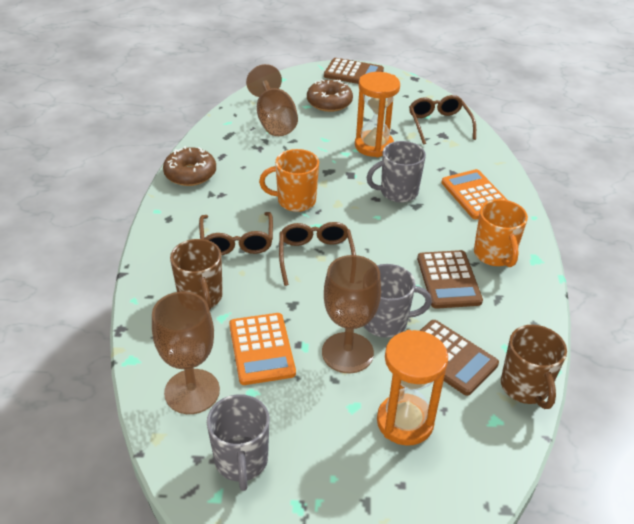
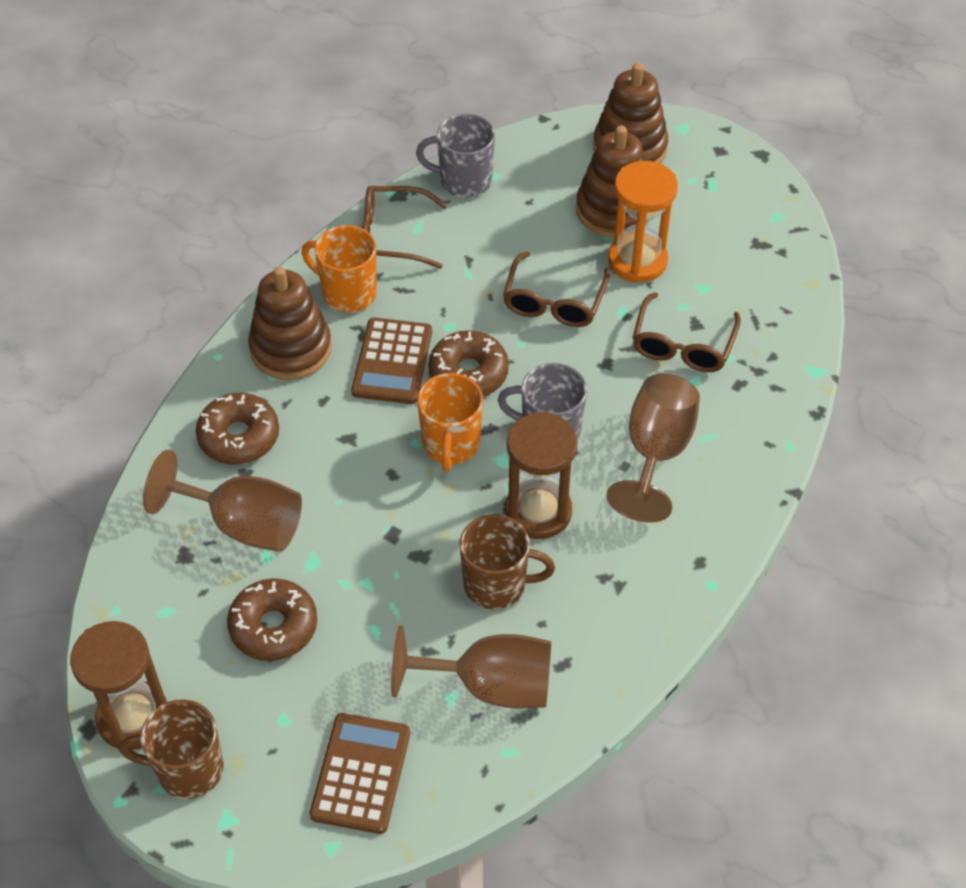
brown calculator: 3 -> 2
brown donut: 2 -> 3
brown hourglass: 0 -> 2
brown stacking toy: 0 -> 3
grey mug: 3 -> 2
orange calculator: 2 -> 0
orange hourglass: 2 -> 1

